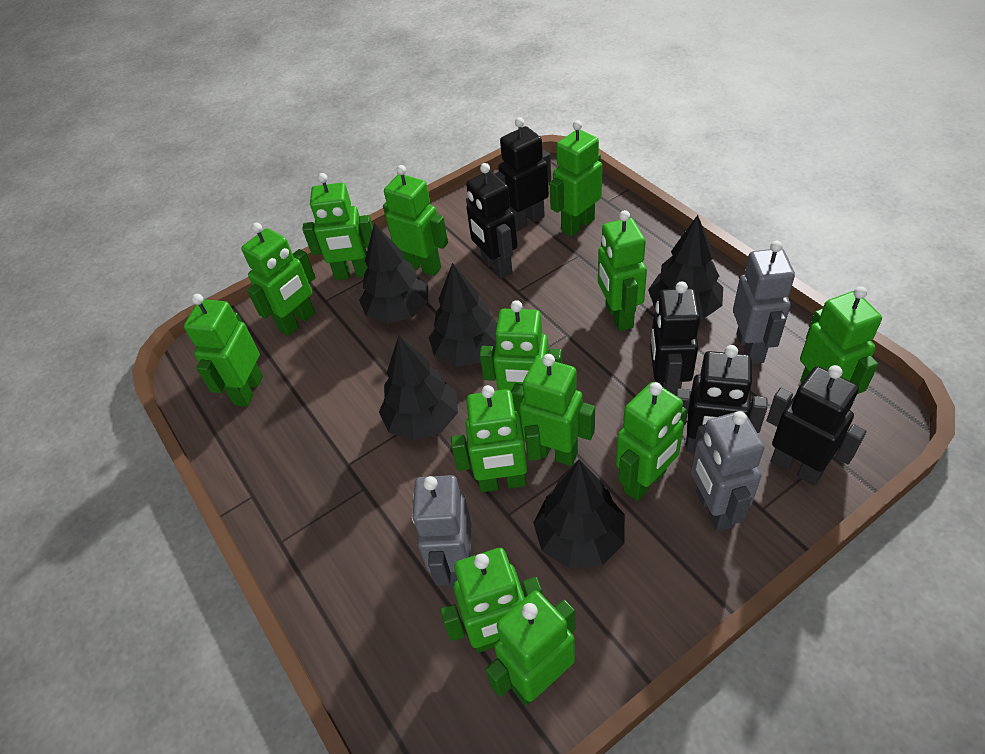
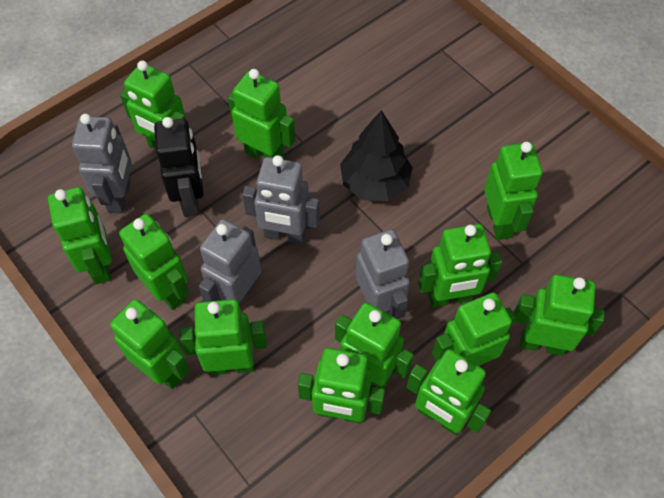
black robot: 5 -> 1
black tree: 5 -> 1
grey robot: 3 -> 4

